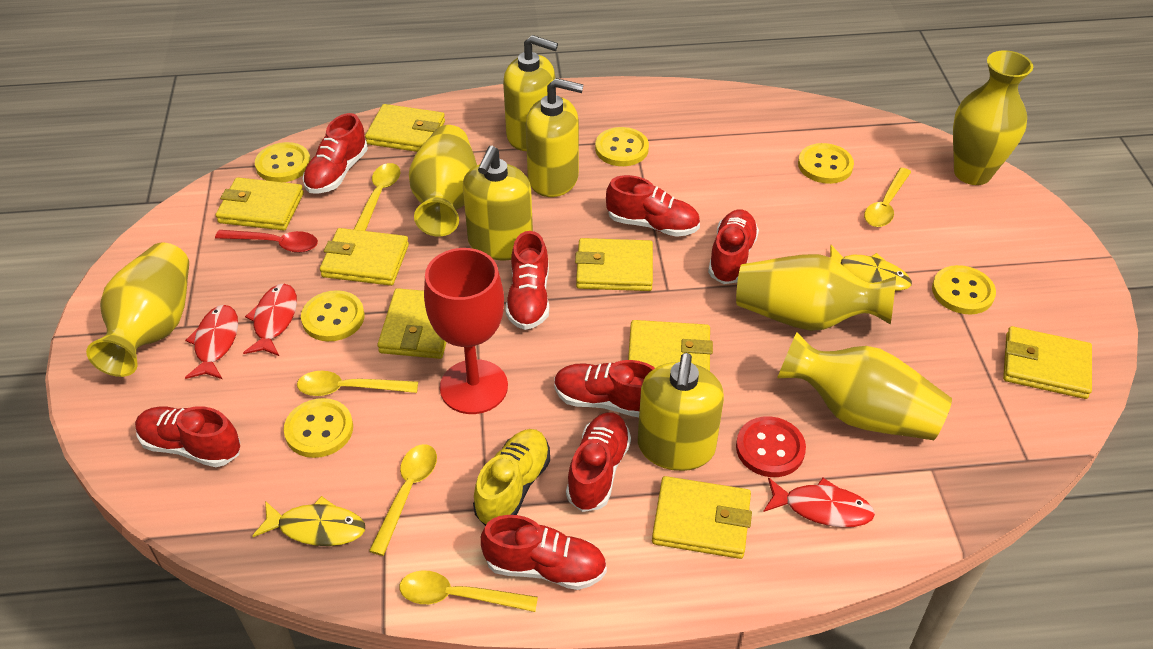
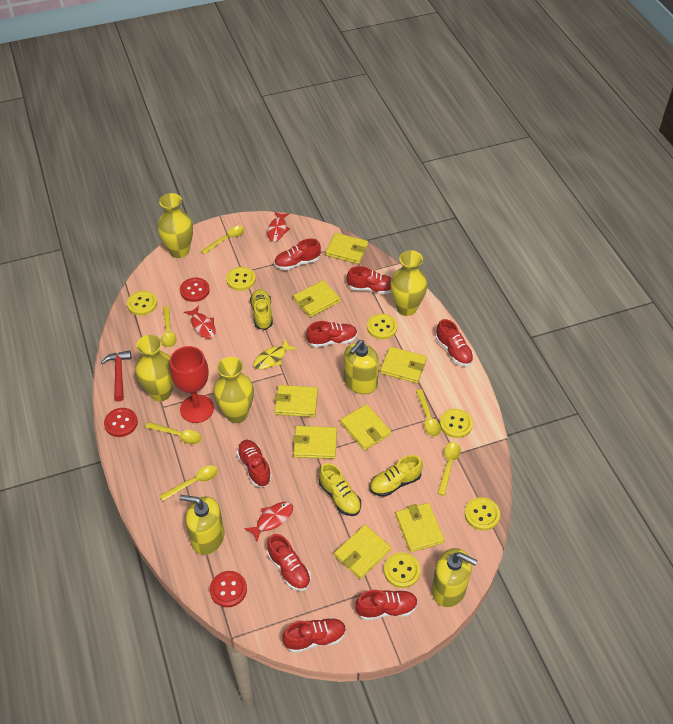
red button: 1 -> 3
red hammer: 0 -> 1
red spoon: 1 -> 0
yellow fish: 2 -> 1
yellow shoe: 1 -> 3
yellow soap dispenser: 4 -> 3
yellow spoon: 5 -> 6
yellow vase: 5 -> 4

